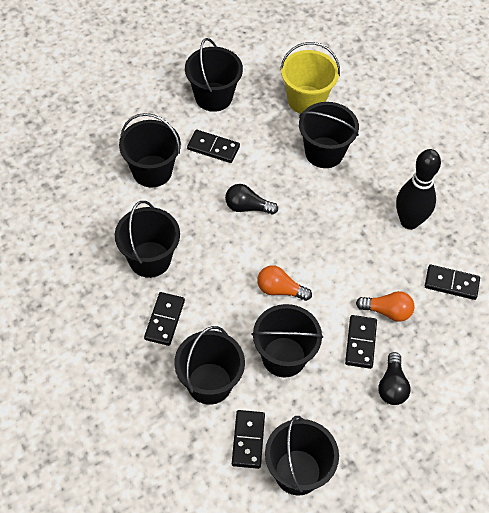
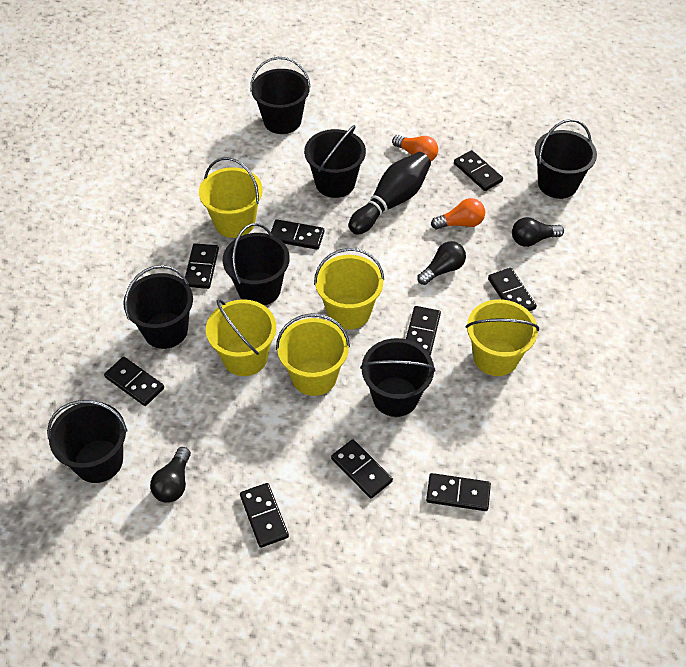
black domino: 5 -> 9
black light bulb: 2 -> 3
yellow bucket: 1 -> 5

